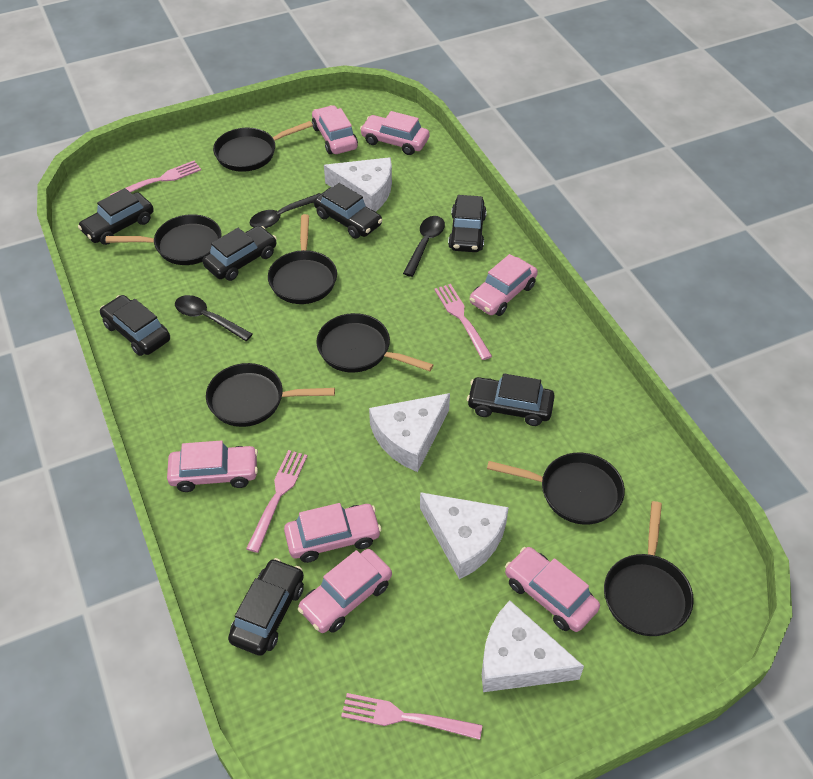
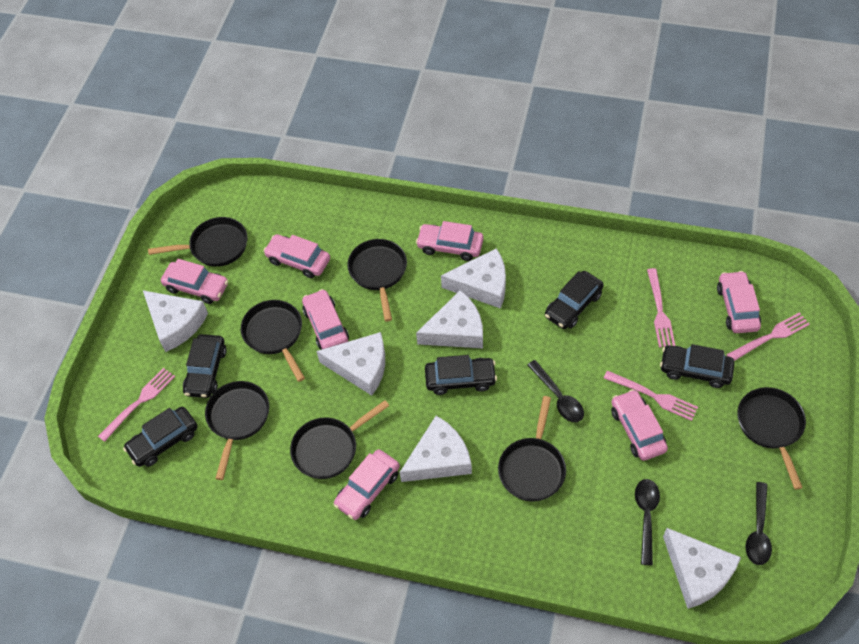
black car: 7 -> 5
white cheese: 4 -> 6

